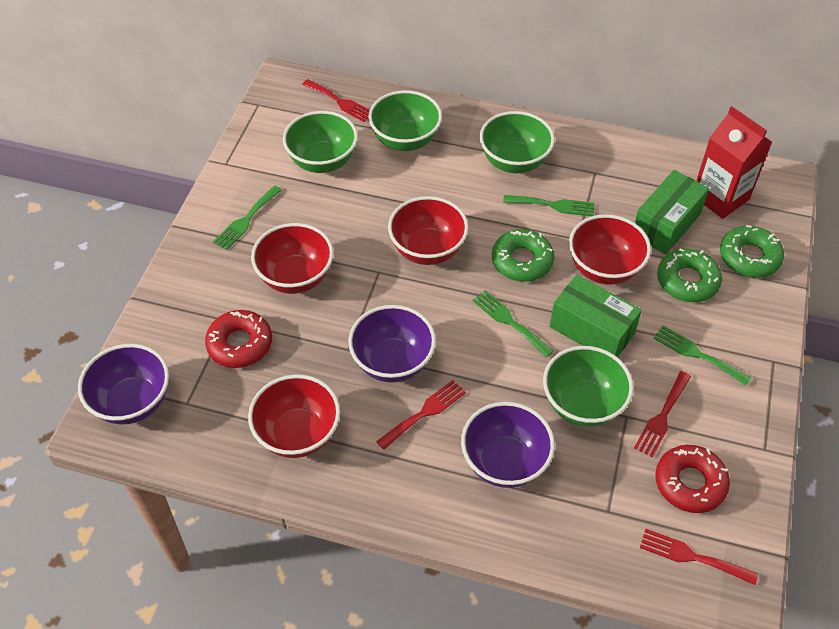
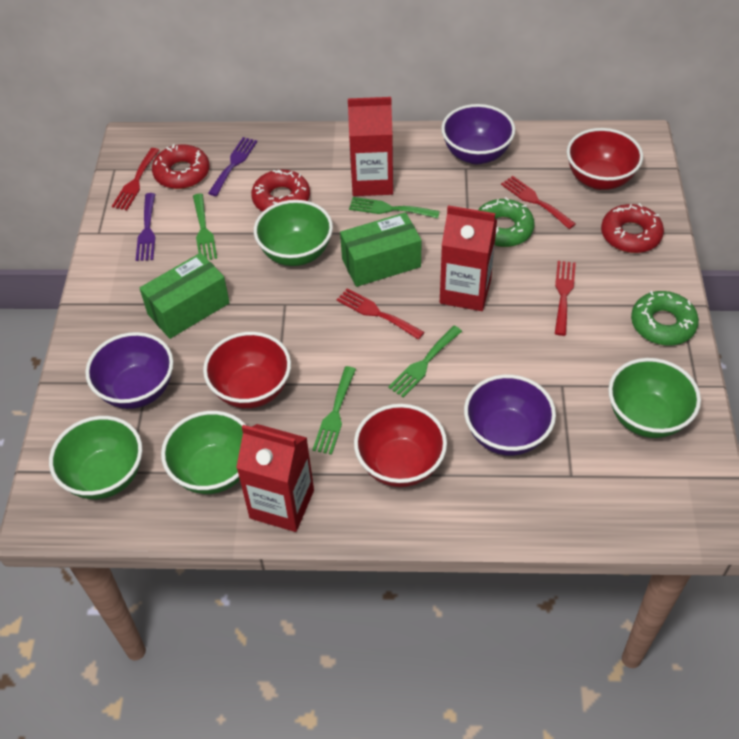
green donut: 3 -> 2
purple fork: 0 -> 2
red bowl: 4 -> 3
red carton: 1 -> 3
red donut: 2 -> 3

